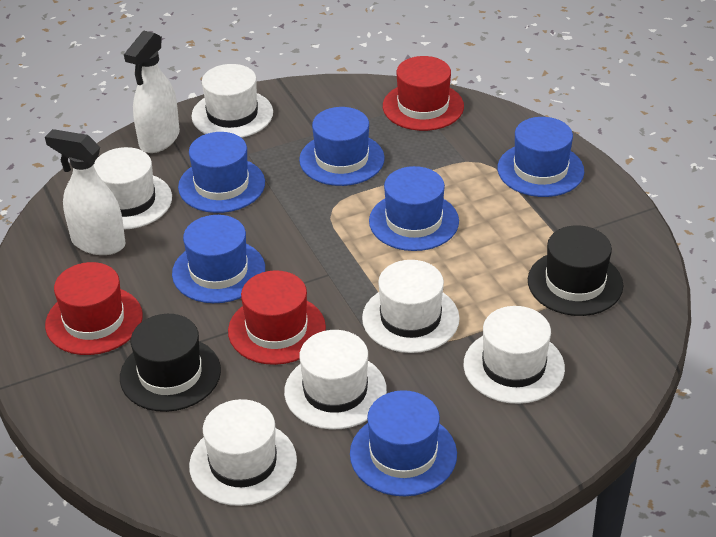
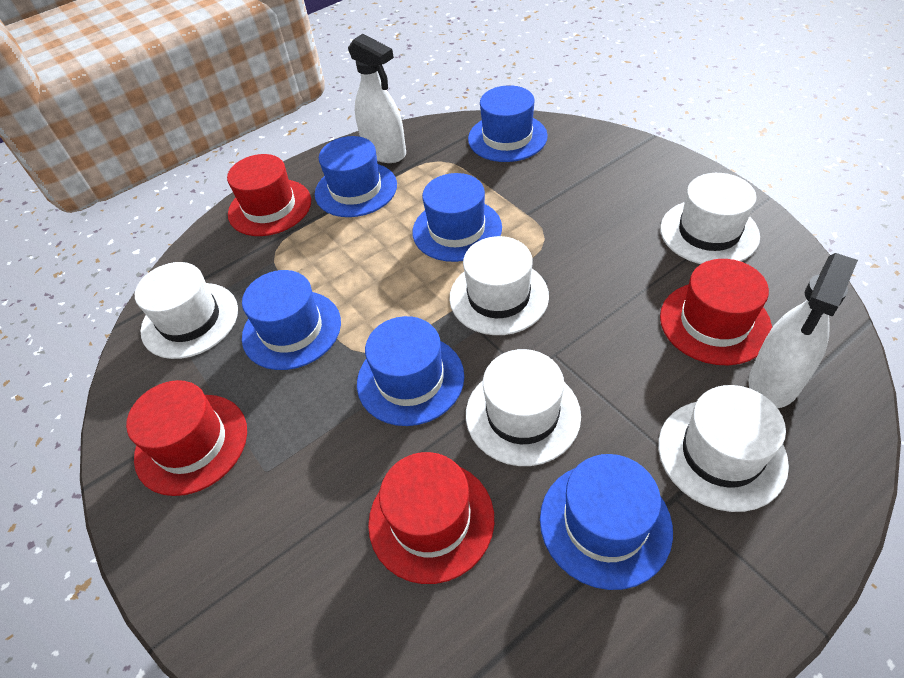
black hat: 2 -> 0
red hat: 3 -> 4
white hat: 6 -> 5

